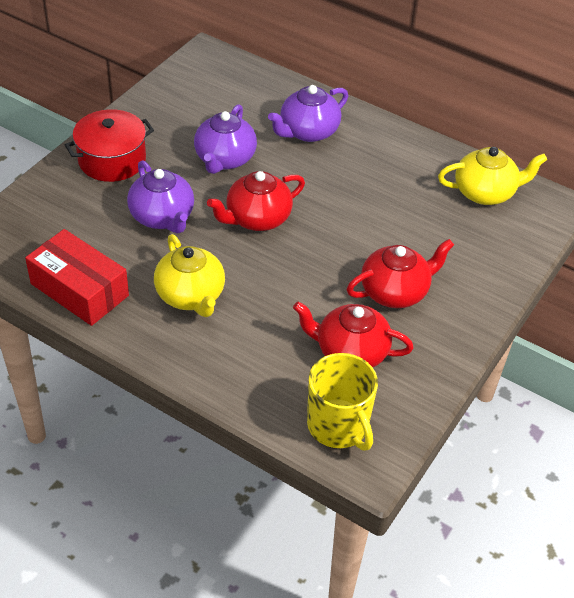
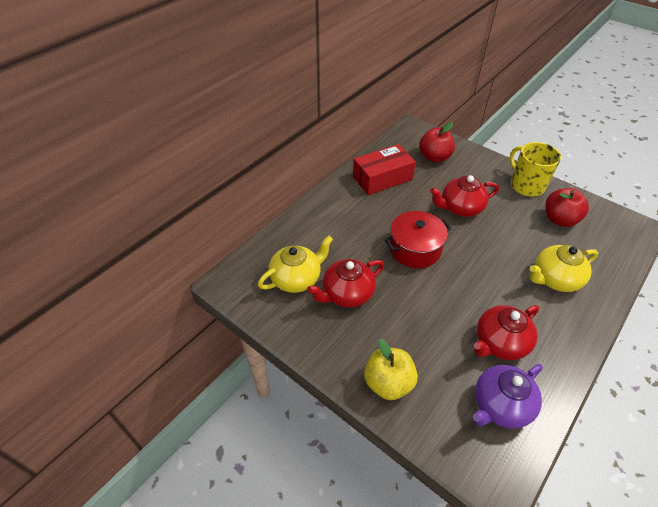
purple teapot: 3 -> 1
red apple: 0 -> 2
yellow apple: 0 -> 1

